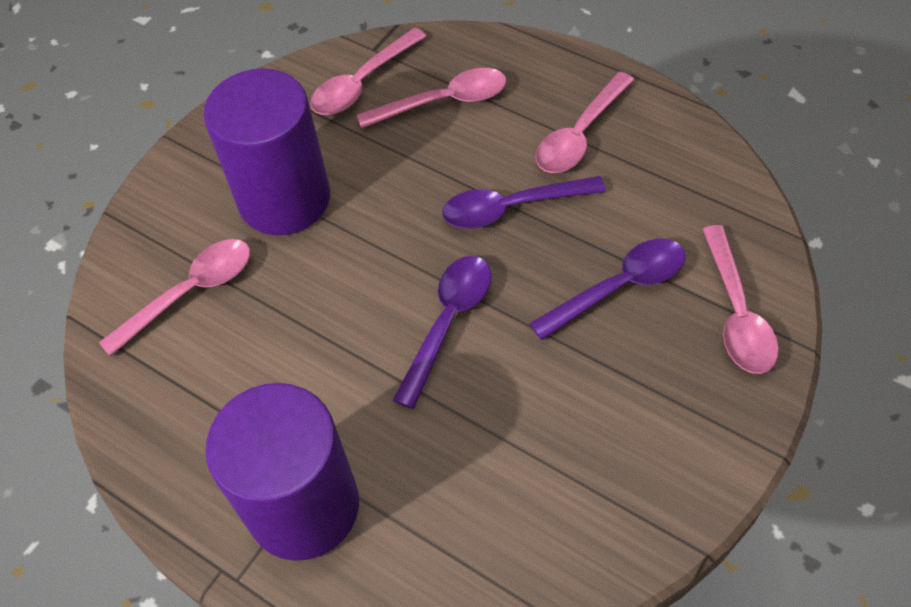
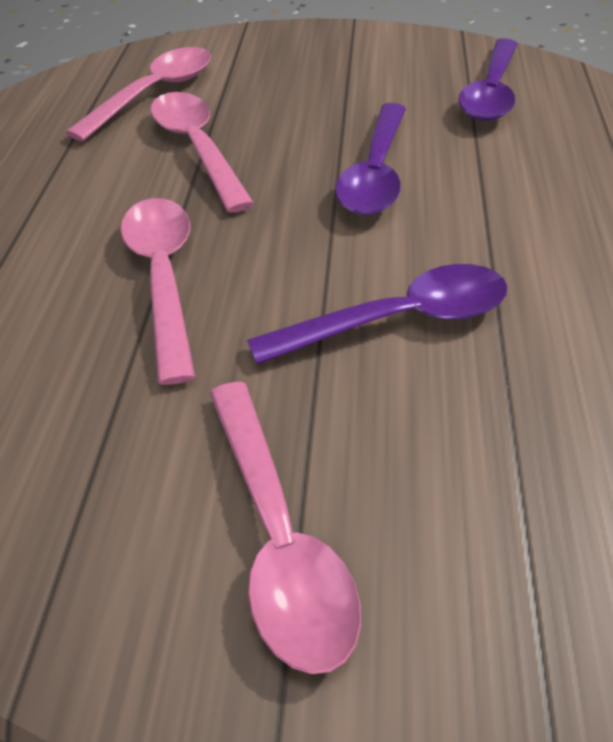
pink spoon: 5 -> 4
purple cylinder: 2 -> 0

